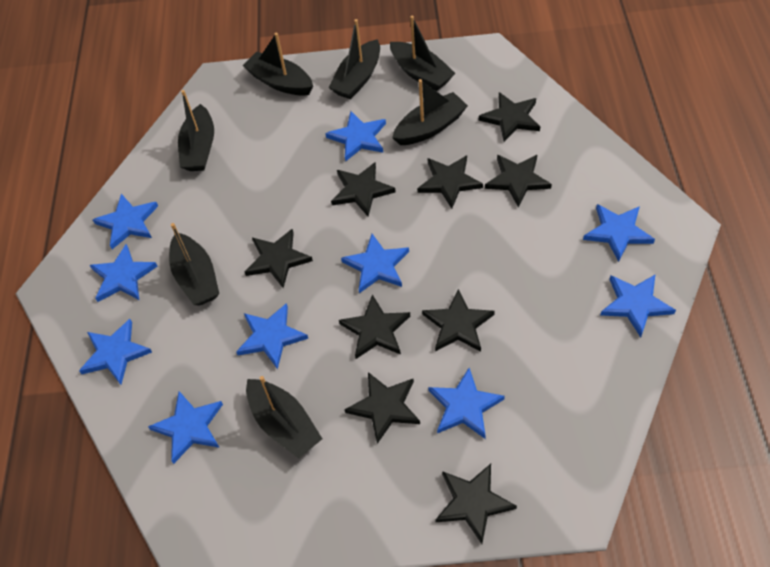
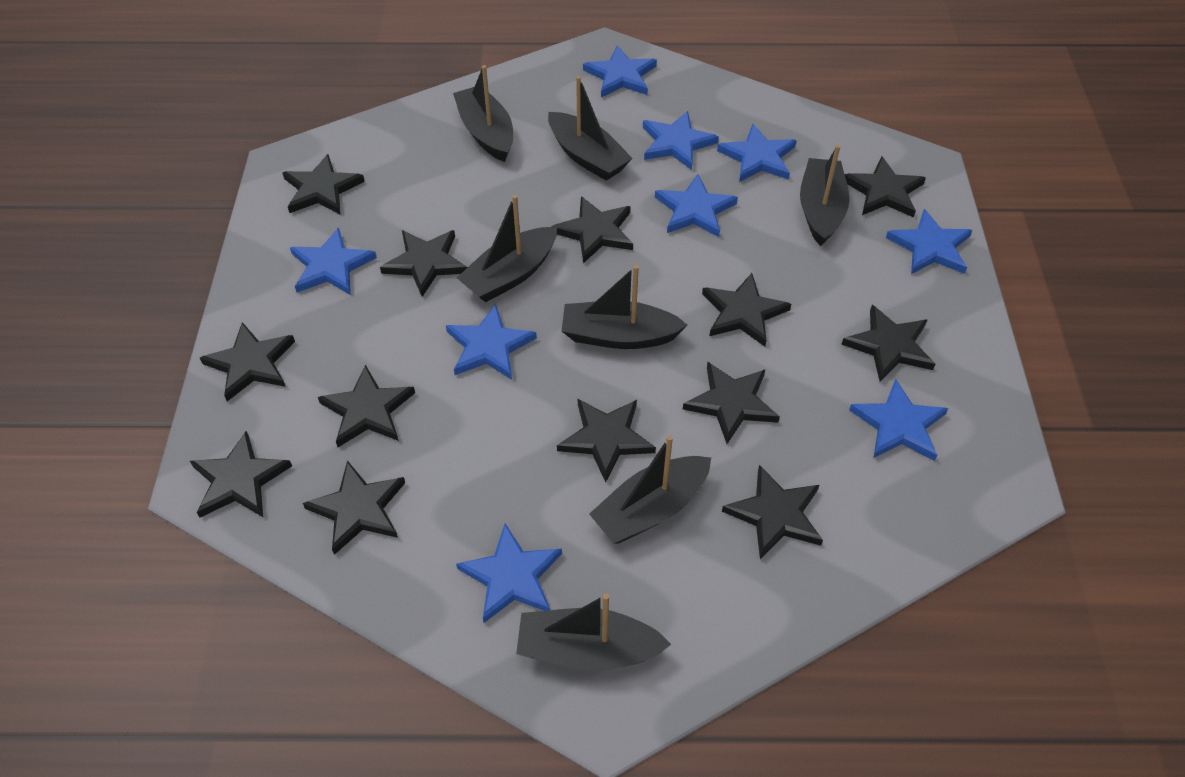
black star: 9 -> 13
blue star: 10 -> 9

